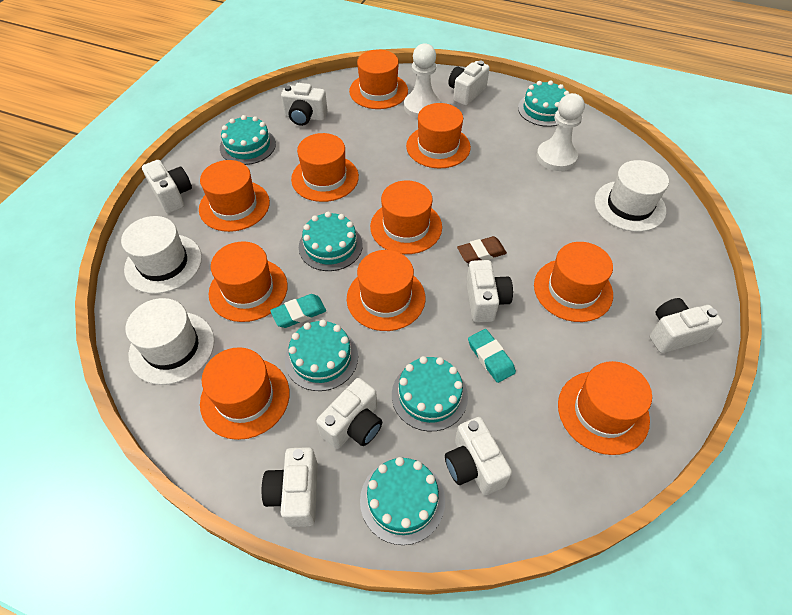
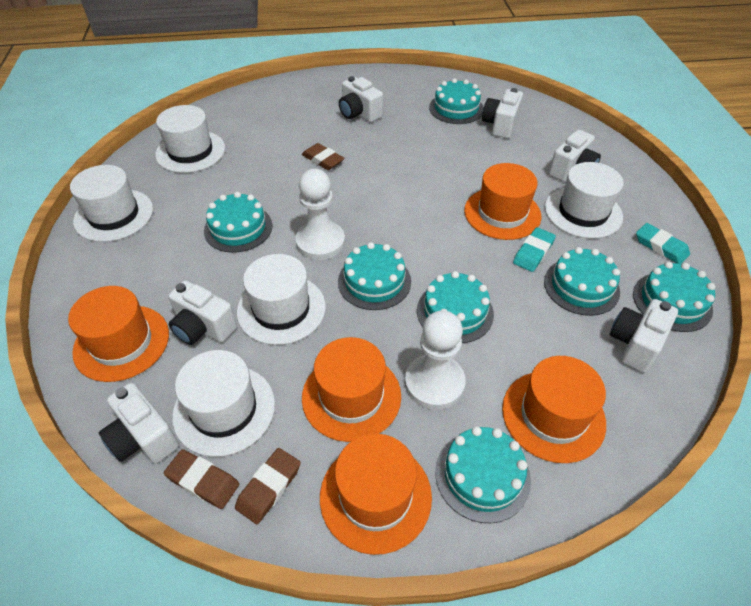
brown eraser: 1 -> 3
orange hat: 10 -> 5
turquoise cake: 6 -> 7
white camera: 8 -> 6
white hat: 3 -> 5

